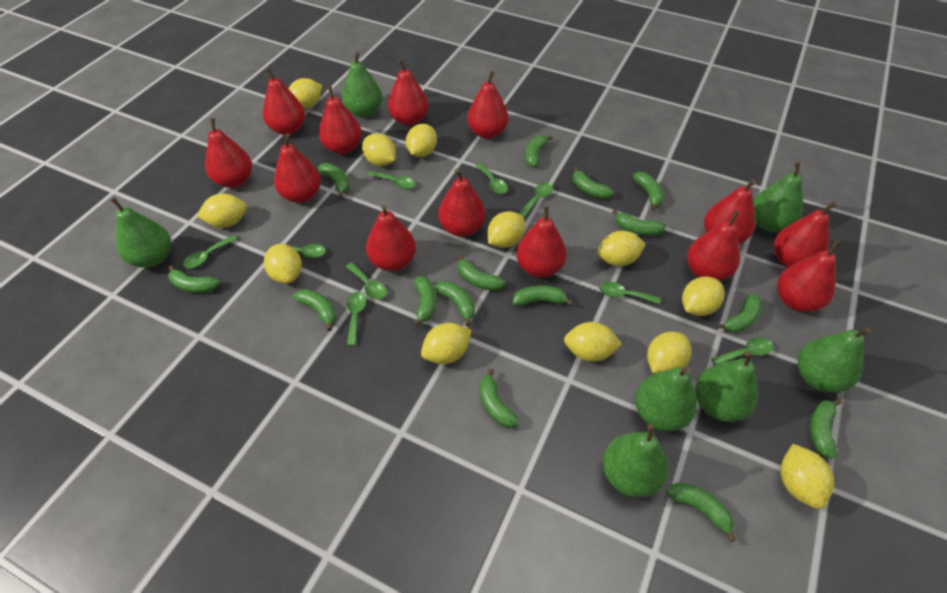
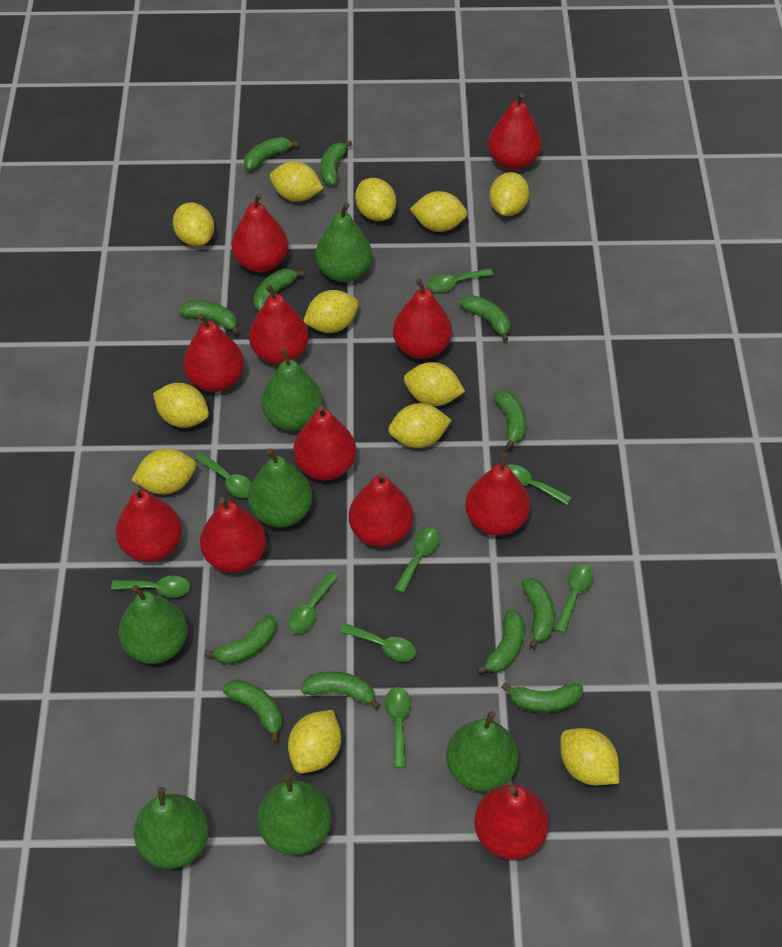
green banana: 15 -> 12
red pear: 13 -> 11

